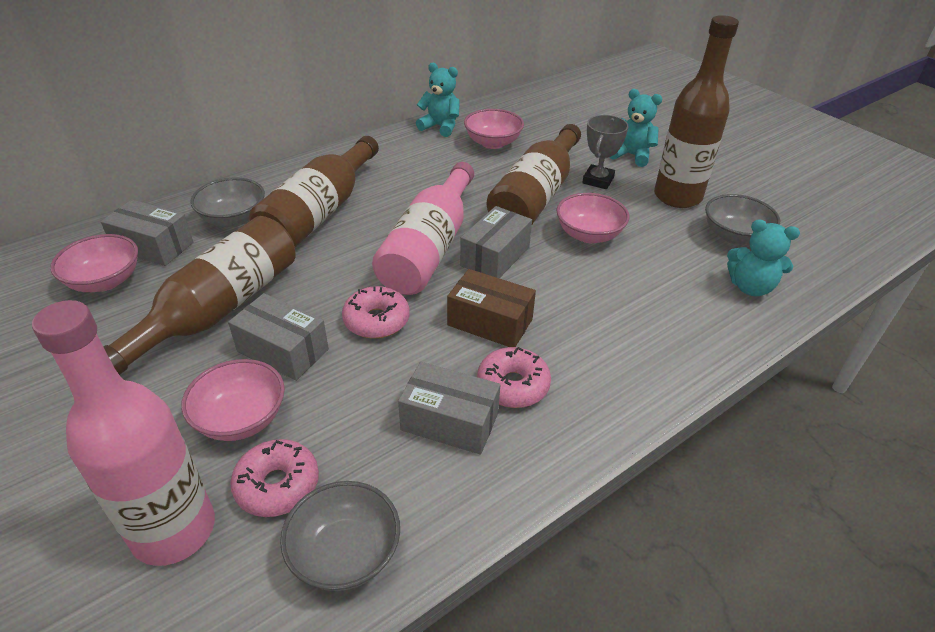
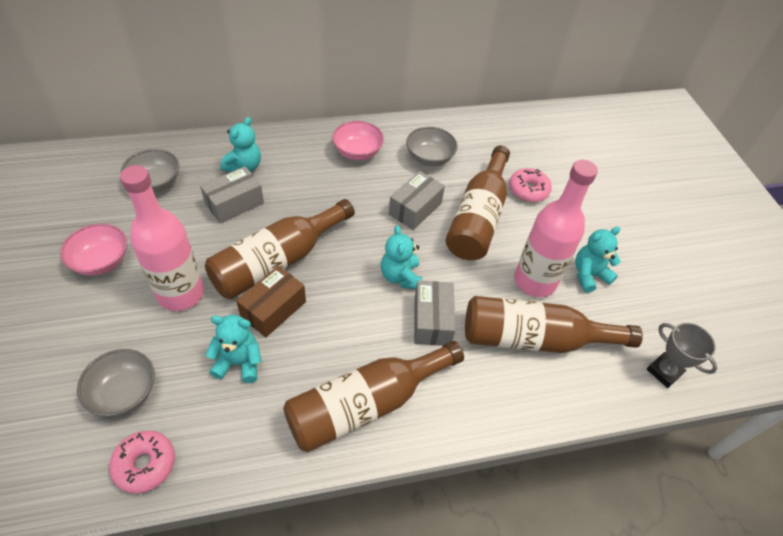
grey box: 4 -> 3
pink bowl: 4 -> 2
pink donut: 3 -> 2
turquoise teddy bear: 3 -> 4

